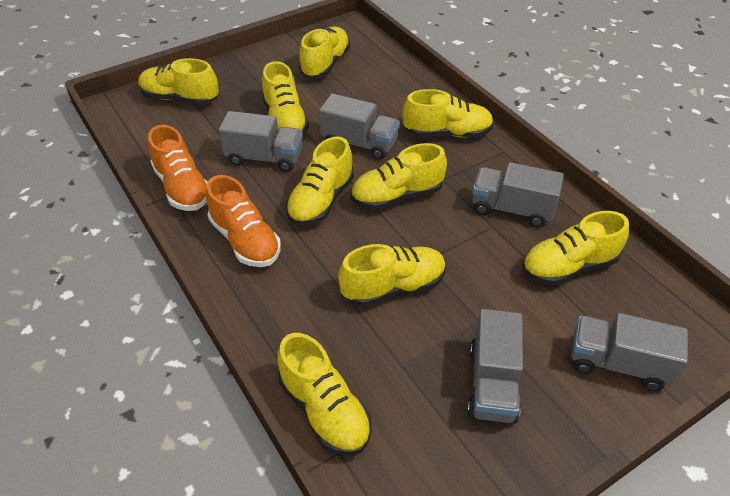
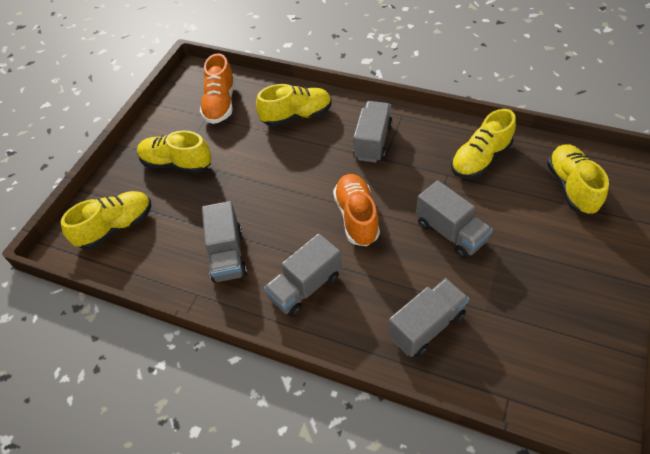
yellow shoe: 9 -> 5

